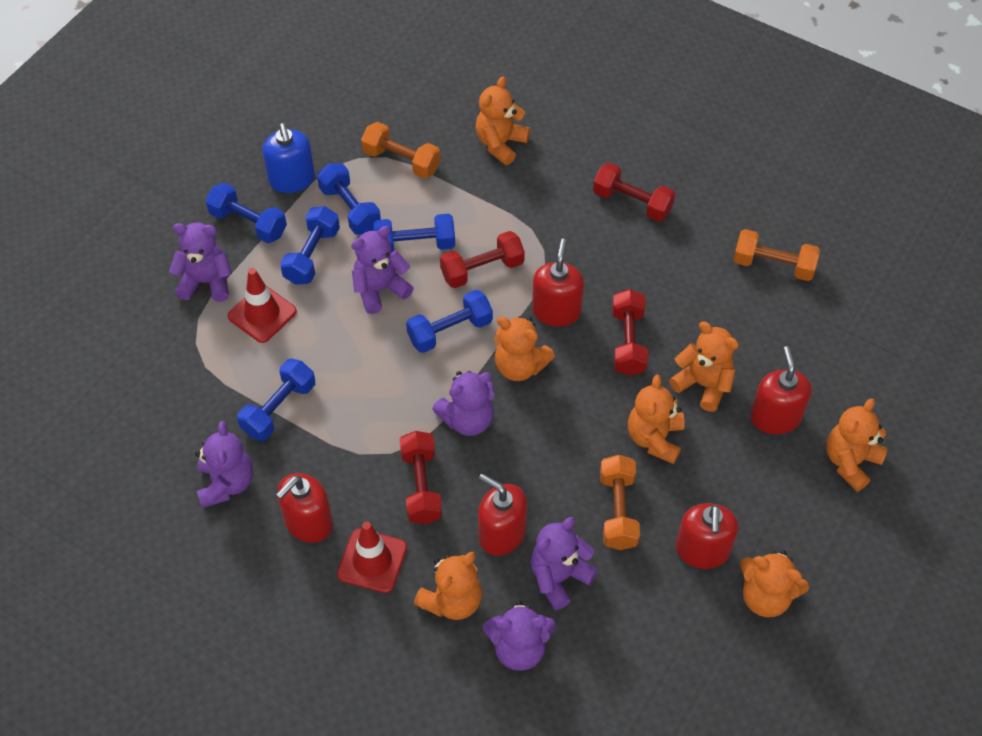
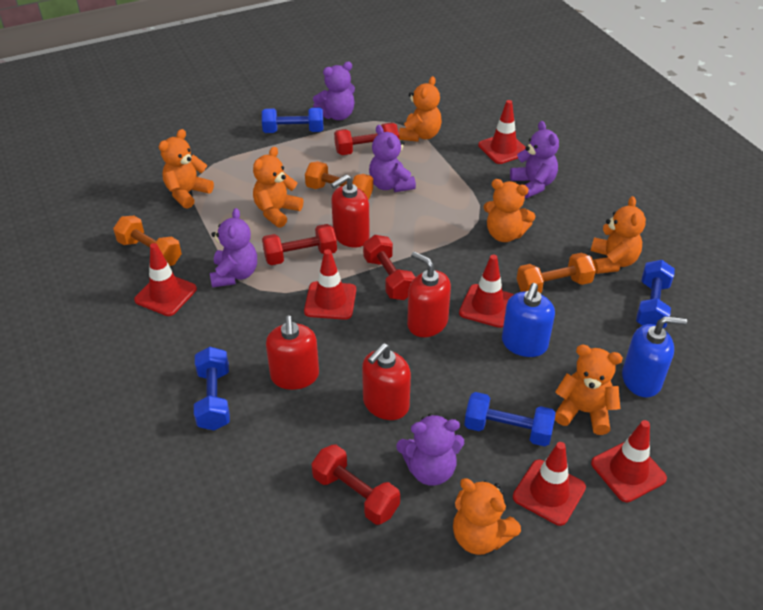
blue dumbbell: 6 -> 4
blue soap dispenser: 1 -> 2
purple teddy bear: 6 -> 5
red soap dispenser: 5 -> 4
red traffic cone: 2 -> 6

